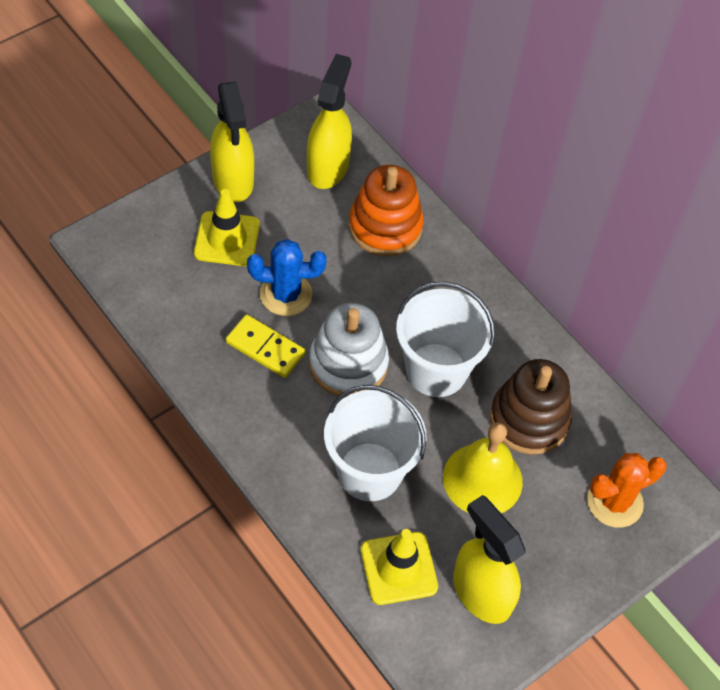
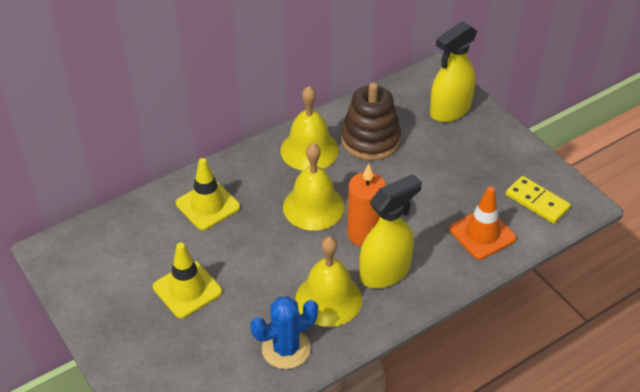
orange cactus: 1 -> 0
orange candle: 0 -> 1
orange stacking toy: 1 -> 0
orange traffic cone: 0 -> 1
white bucket: 2 -> 0
white stacking toy: 1 -> 0
yellow bell: 1 -> 3
yellow spray bottle: 3 -> 2

